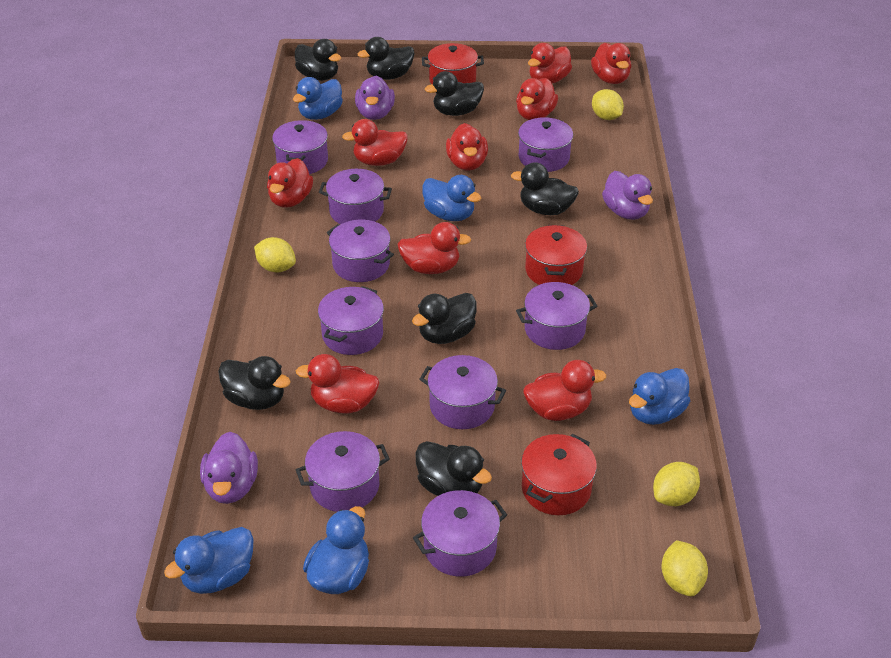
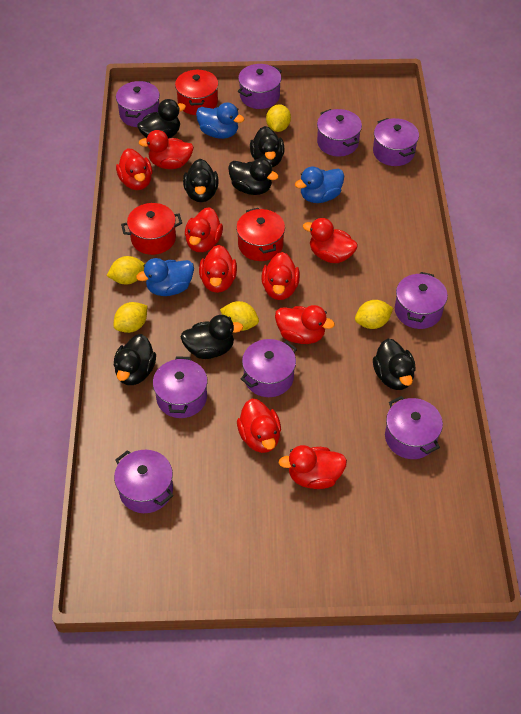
blue duck: 5 -> 3
purple duck: 3 -> 0
yellow lemon: 4 -> 5

